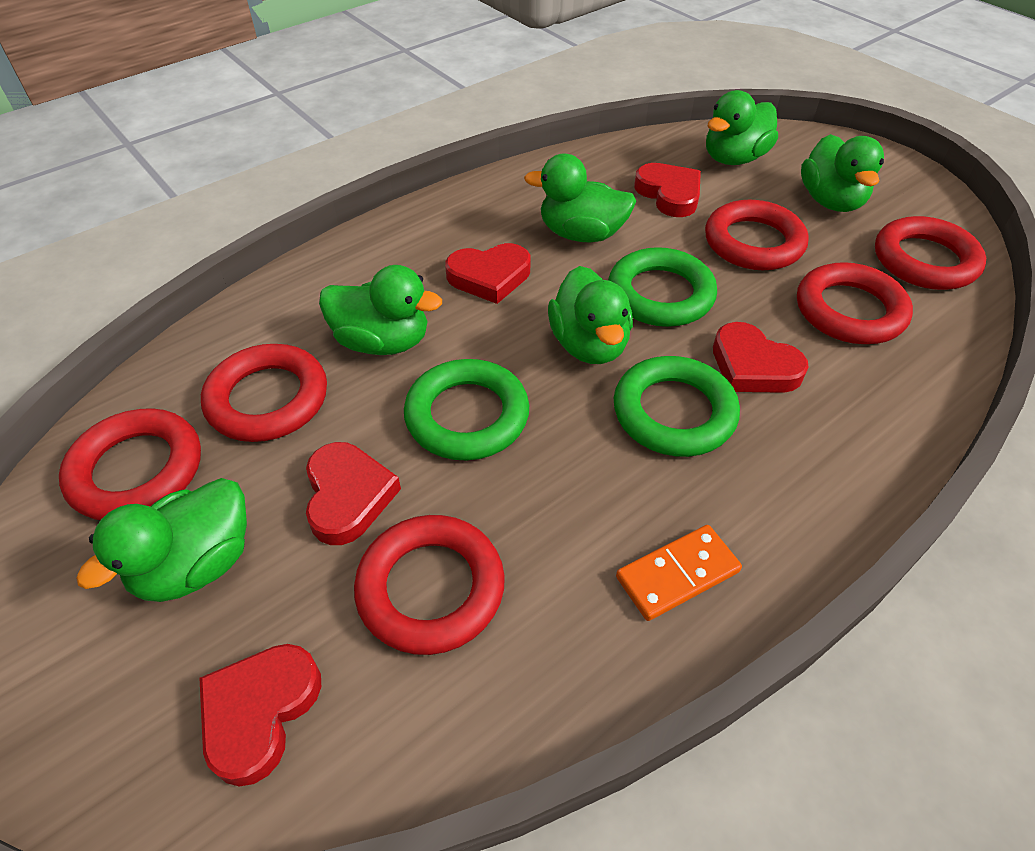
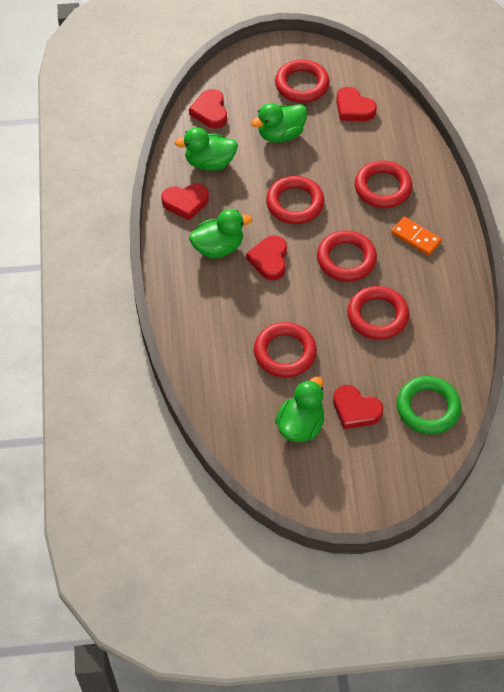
green duck: 6 -> 4
green ring: 3 -> 1

